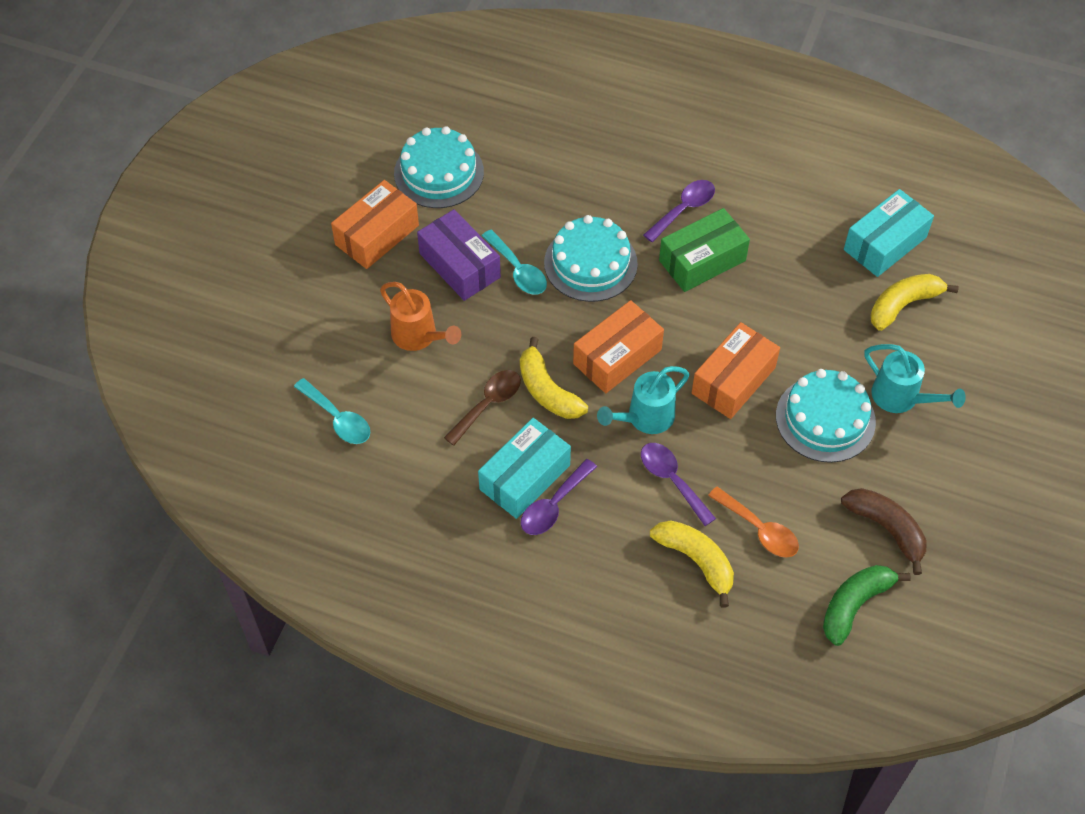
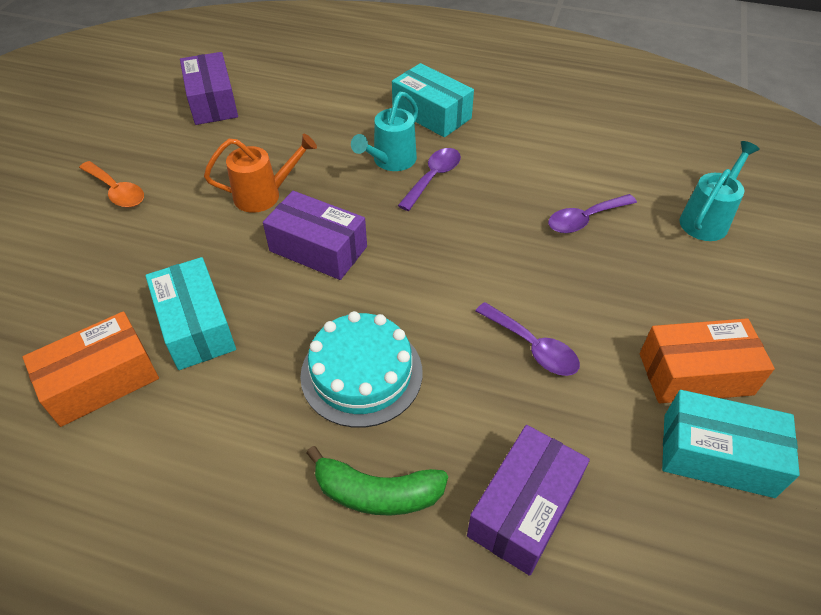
brown banana: 1 -> 0
brown spoon: 1 -> 0
green box: 1 -> 0
orange box: 3 -> 2
purple box: 1 -> 3
turquoise box: 2 -> 3
turquoise cake: 3 -> 1
turquoise spoon: 2 -> 0
yellow banana: 3 -> 0

